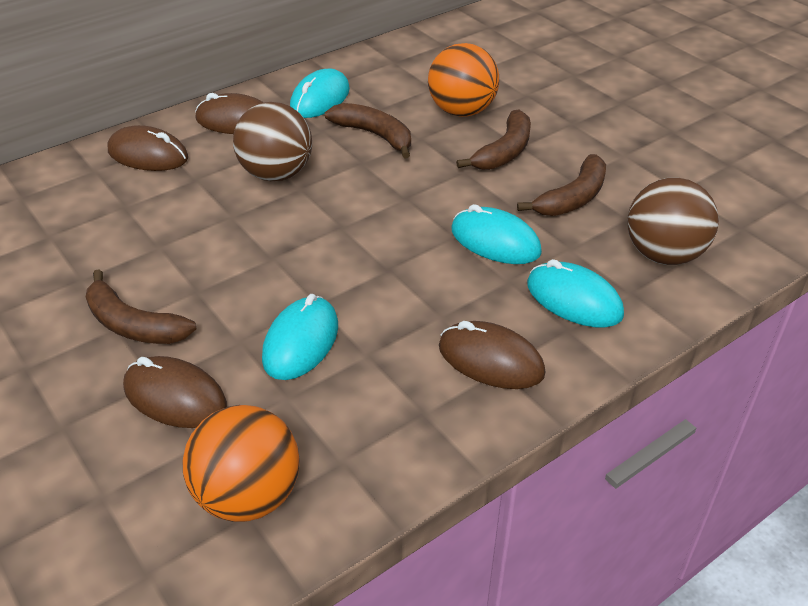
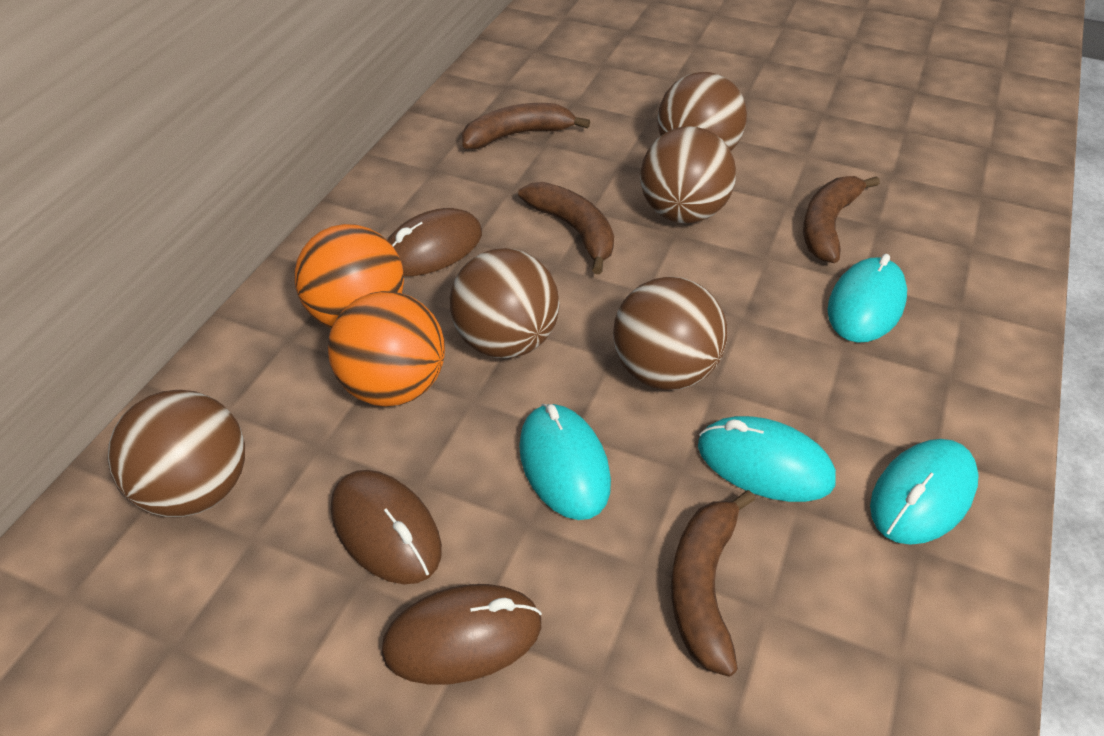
brown ball: 2 -> 5
brown mouse: 4 -> 3

